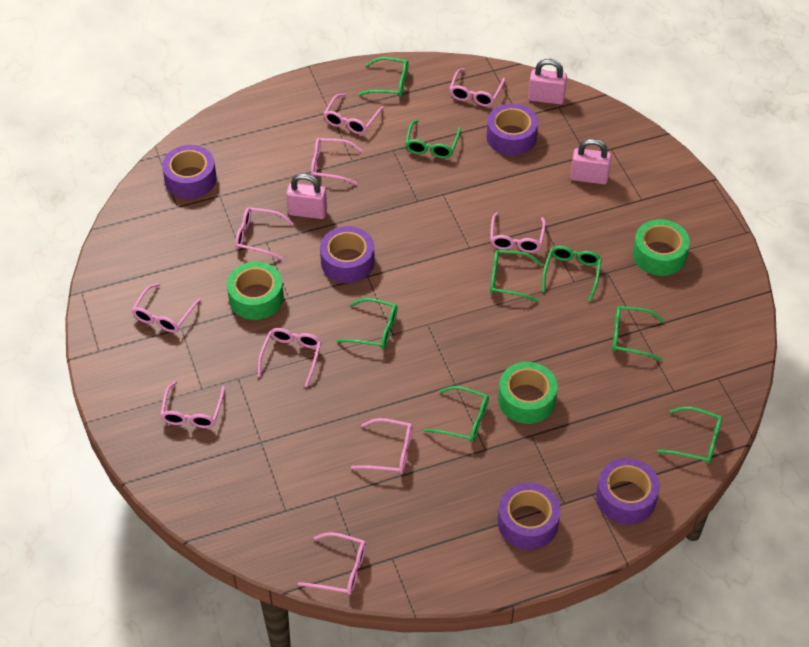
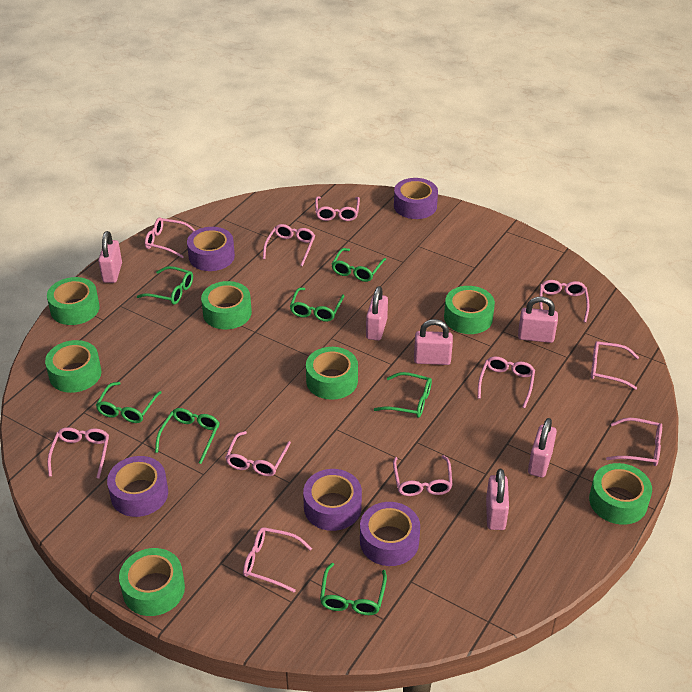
green glasses: 8 -> 7
green tape: 3 -> 7
pink glasses: 10 -> 11
pink padlock: 3 -> 6

